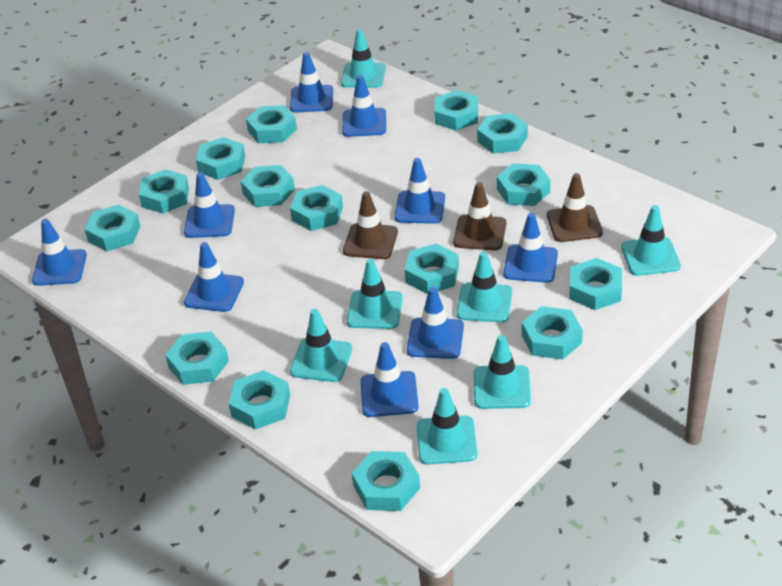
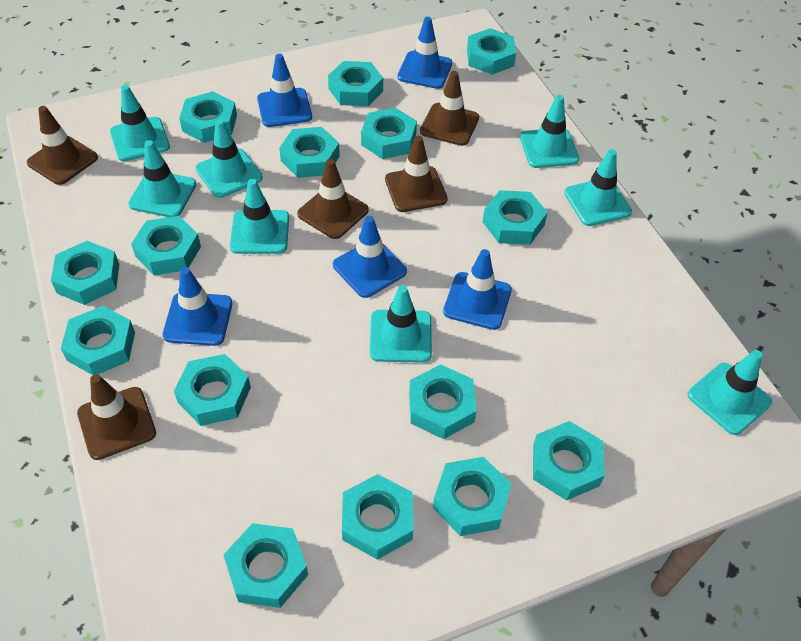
blue traffic cone: 9 -> 5
brown traffic cone: 3 -> 5
turquoise traffic cone: 7 -> 8

